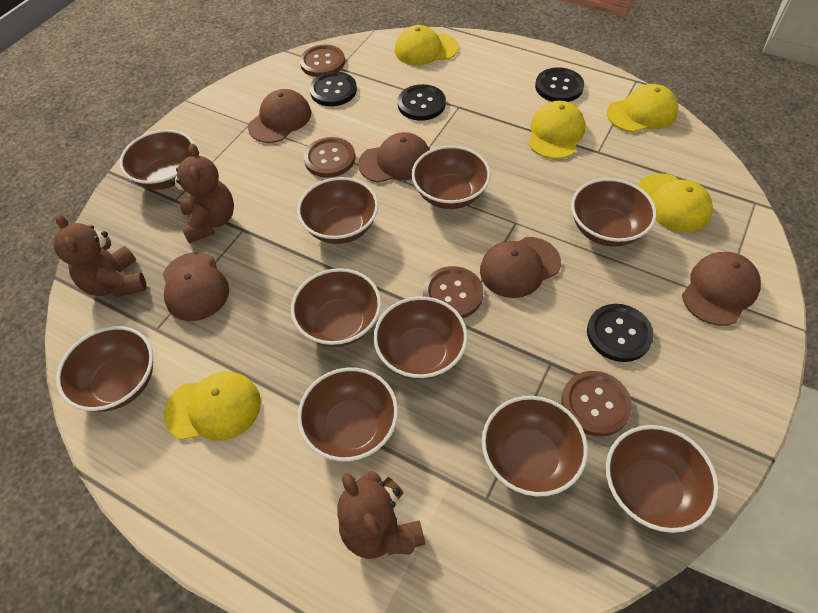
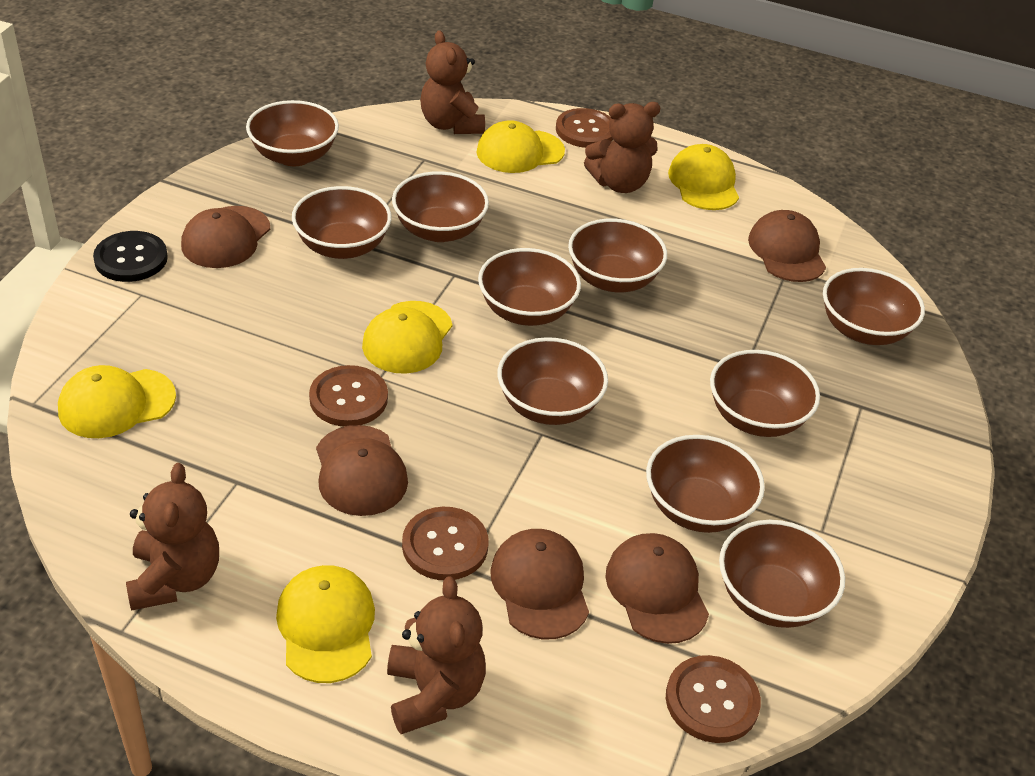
black button: 4 -> 1
brown teddy bear: 3 -> 4

